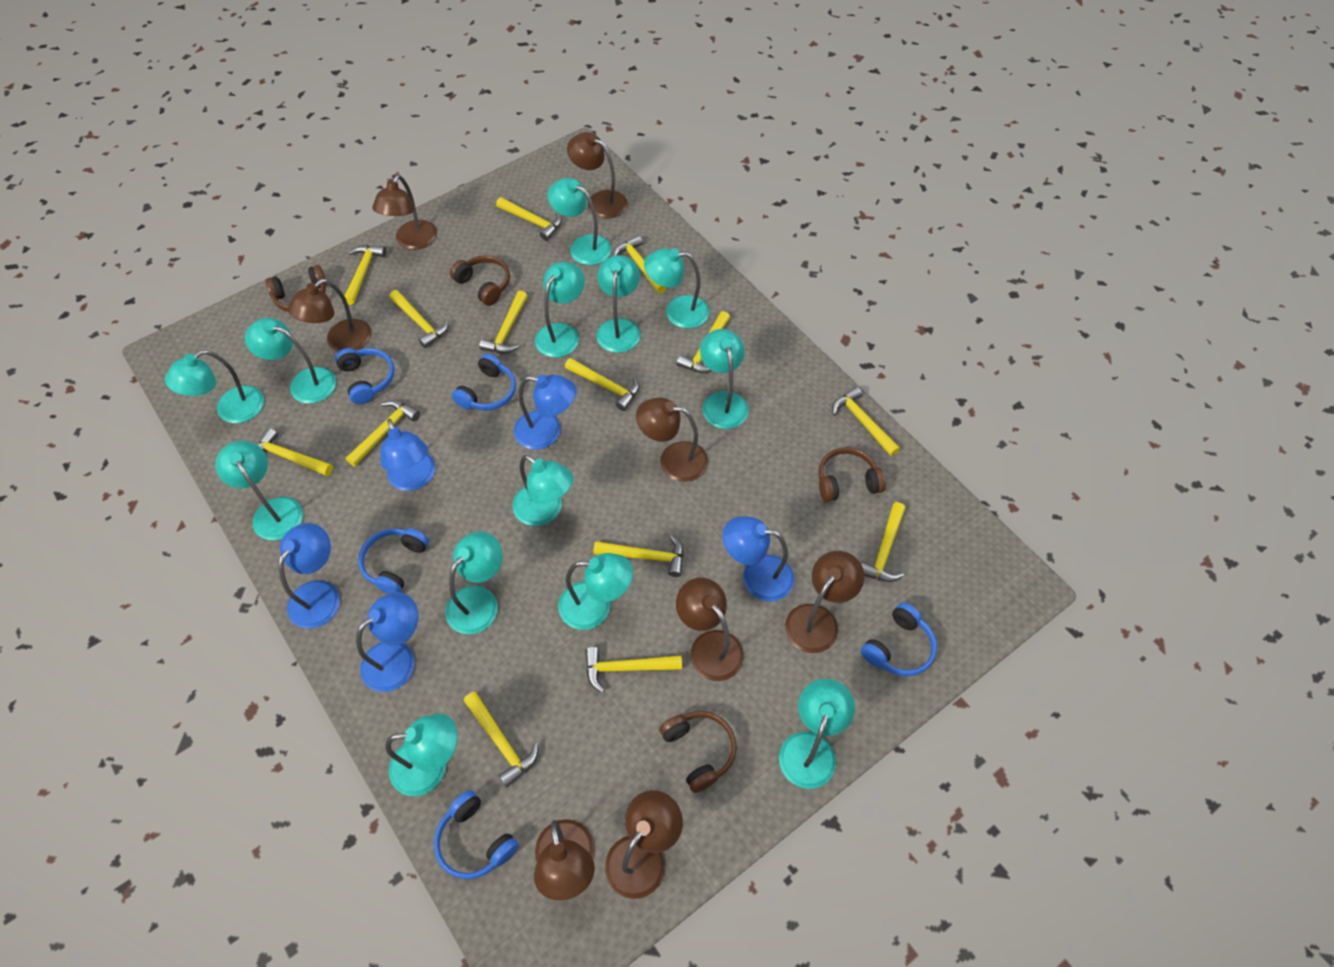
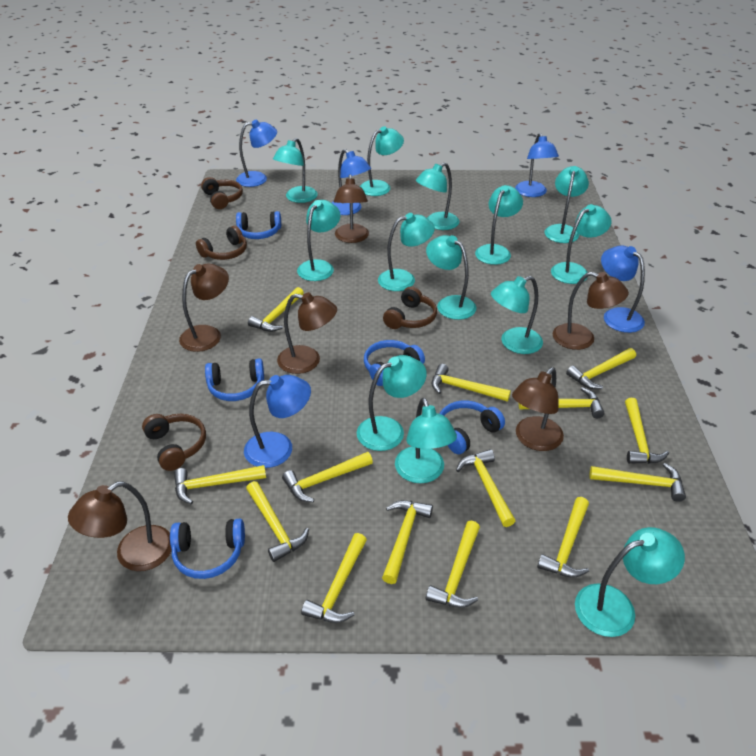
brown lamp: 8 -> 6

